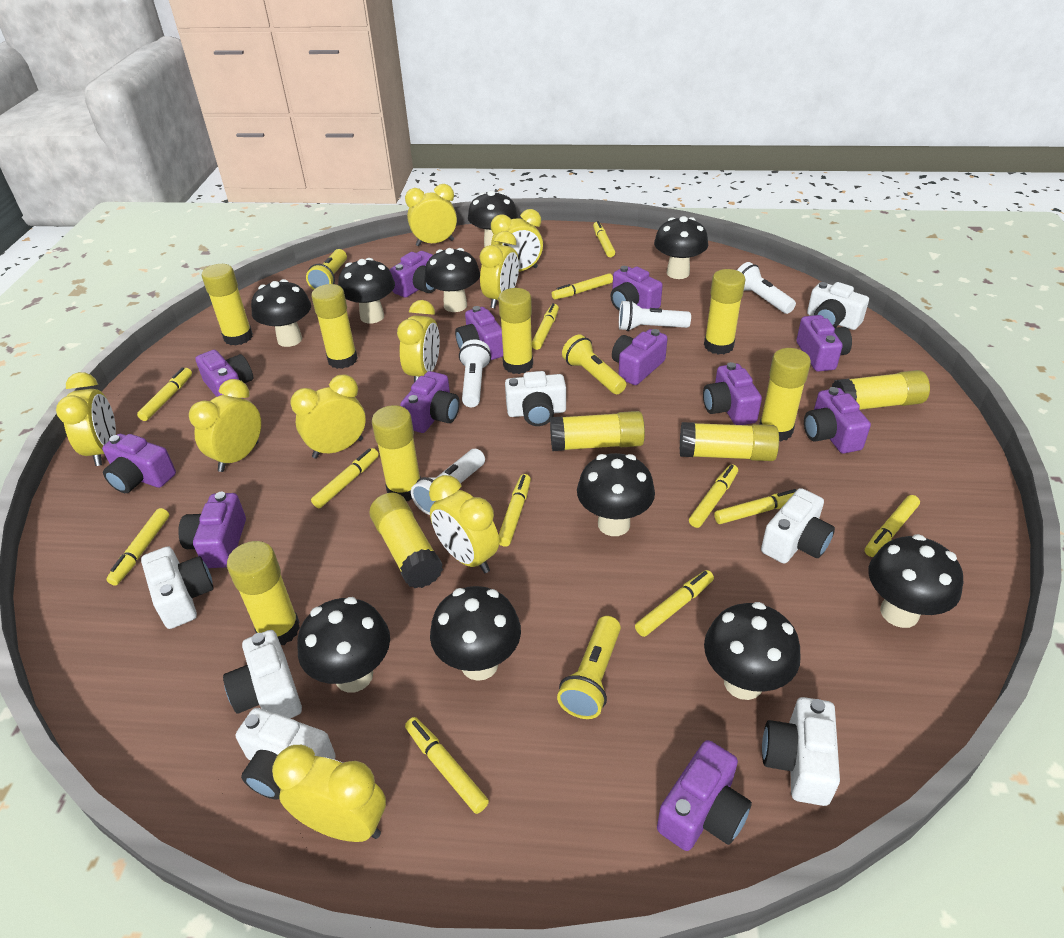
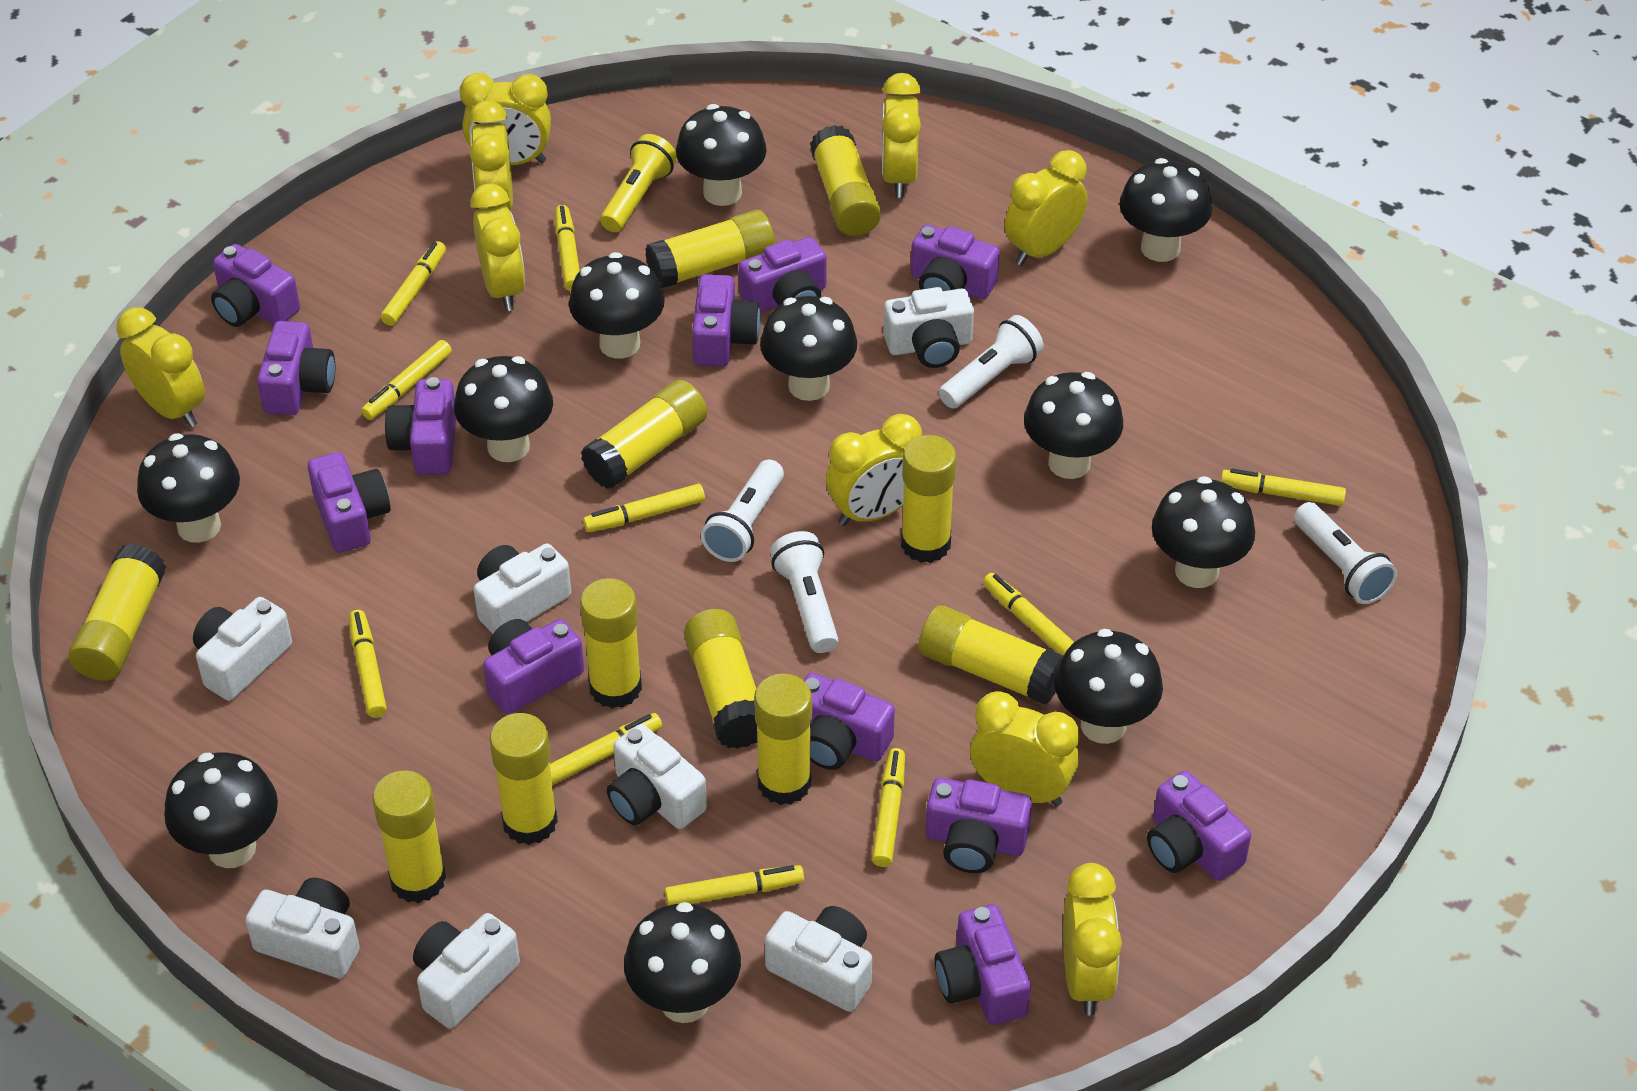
black mushroom: 10 -> 11
yellow flashlight: 3 -> 1
yellow marker: 12 -> 10

